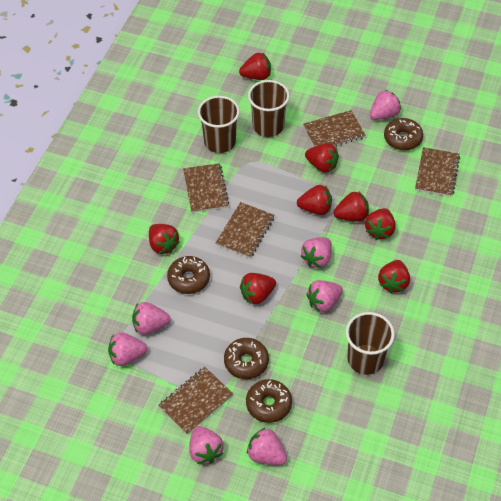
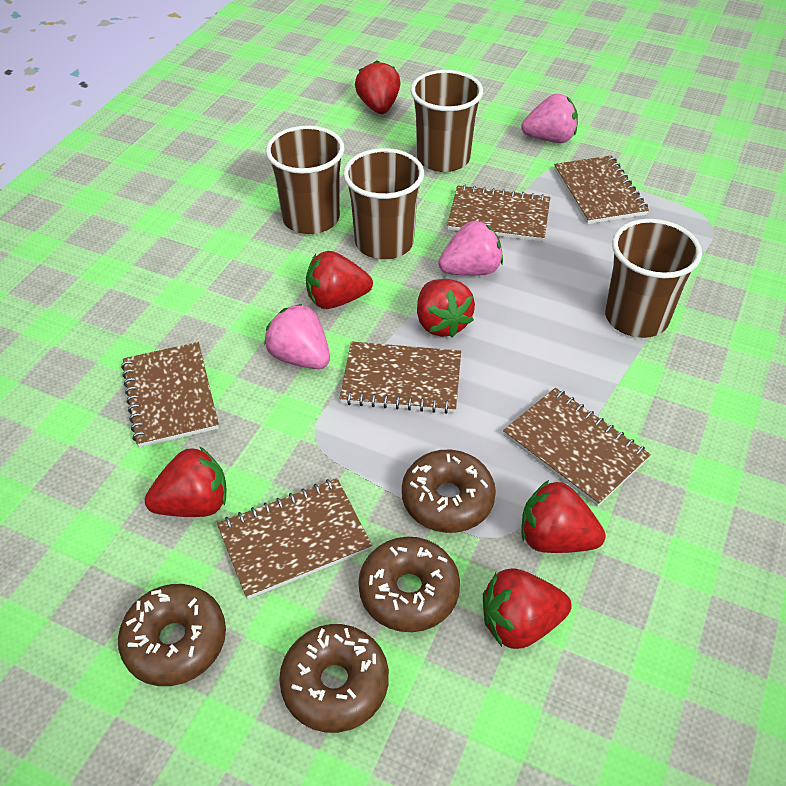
brown cup: 3 -> 4
brown notebook: 5 -> 6
pink strawberry: 7 -> 3
red strawberry: 8 -> 6

